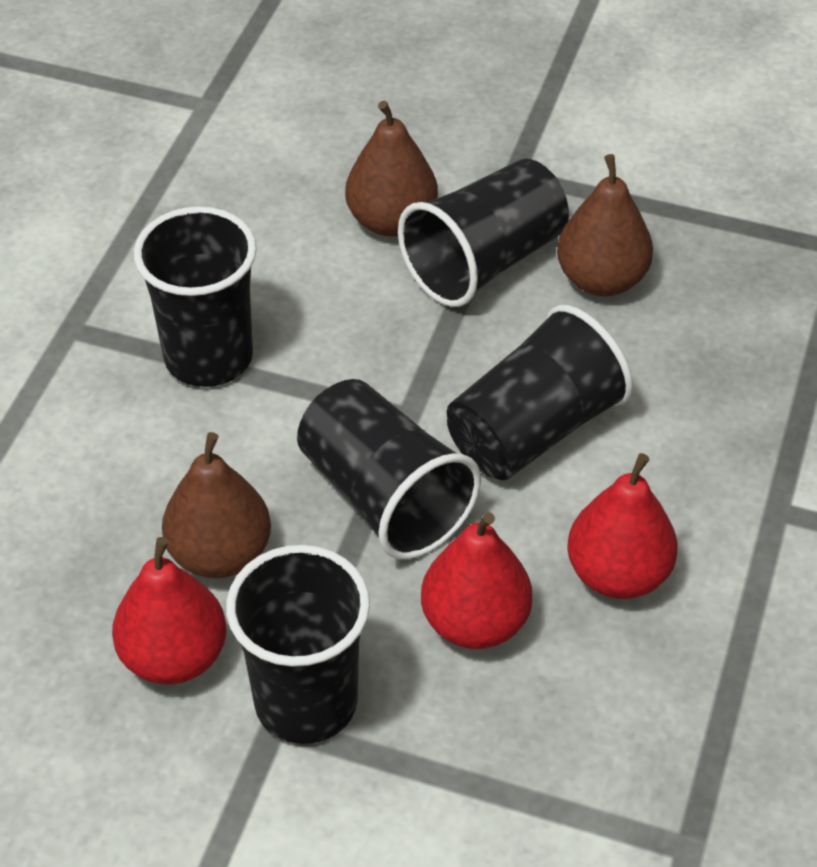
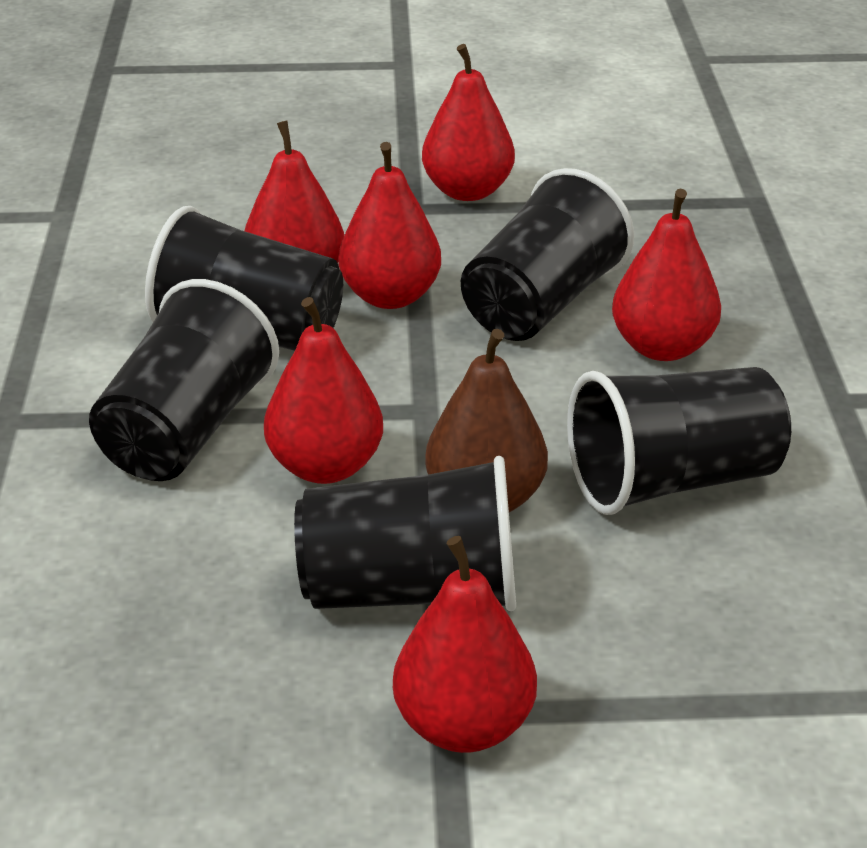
brown pear: 3 -> 1
red pear: 3 -> 6

